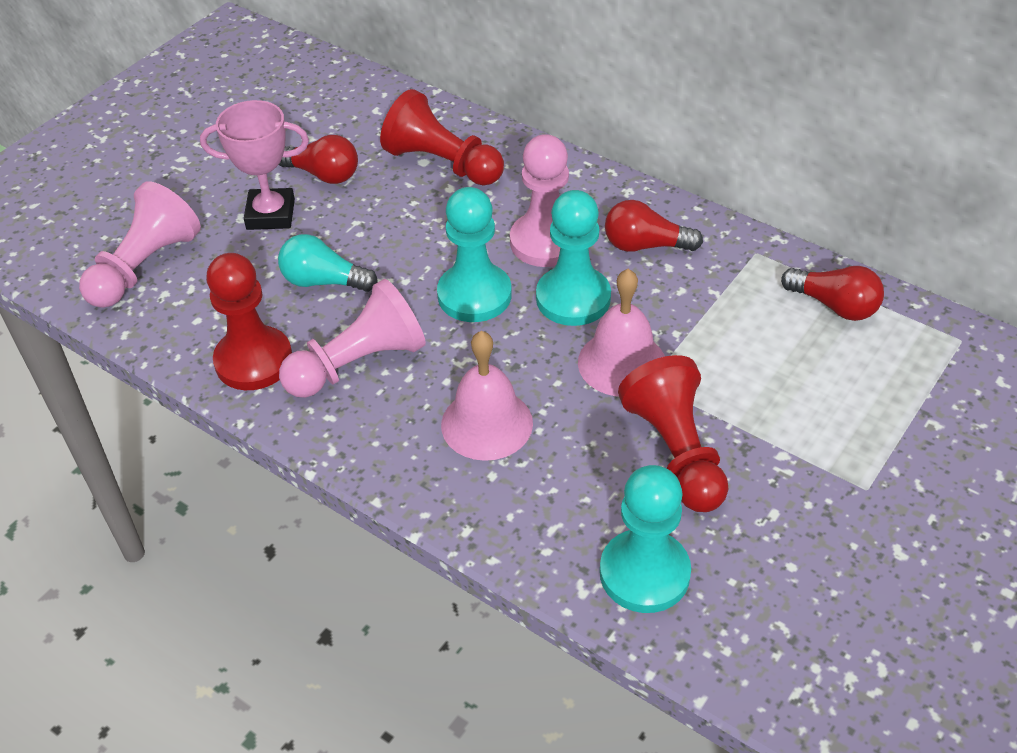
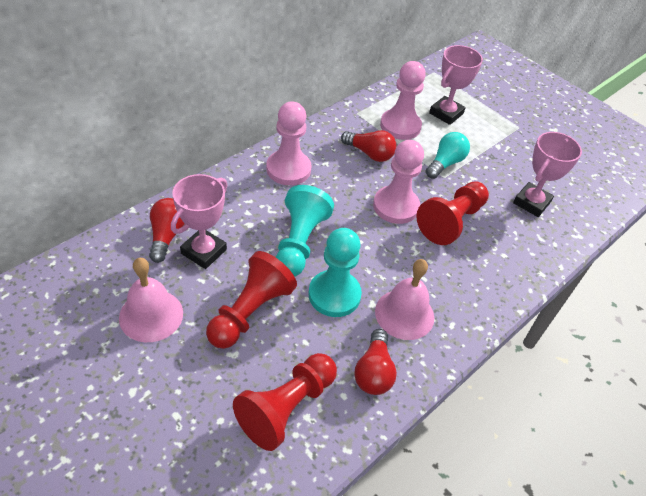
pink trophy: 1 -> 3
turquoise pawn: 3 -> 2

